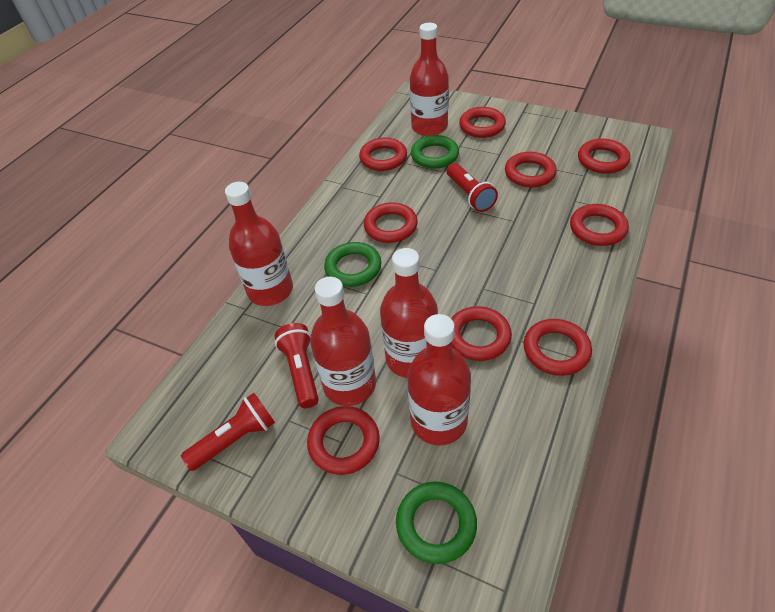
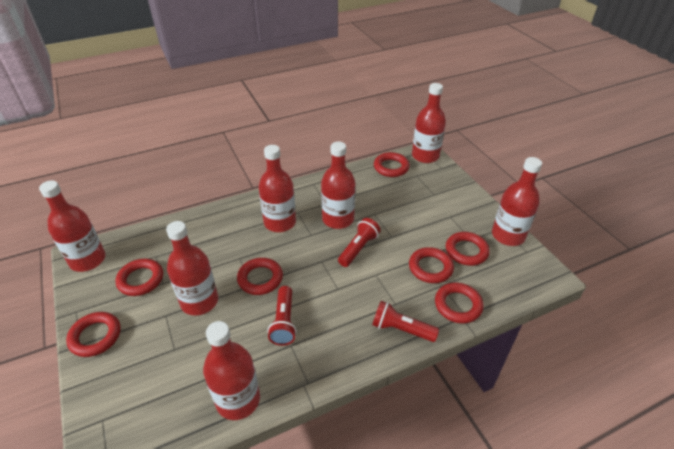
green ring: 3 -> 0
red bottle: 5 -> 7
red ring: 9 -> 7

